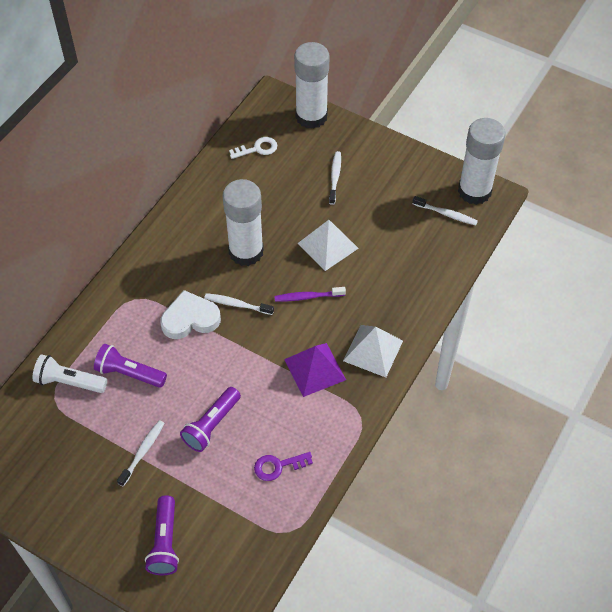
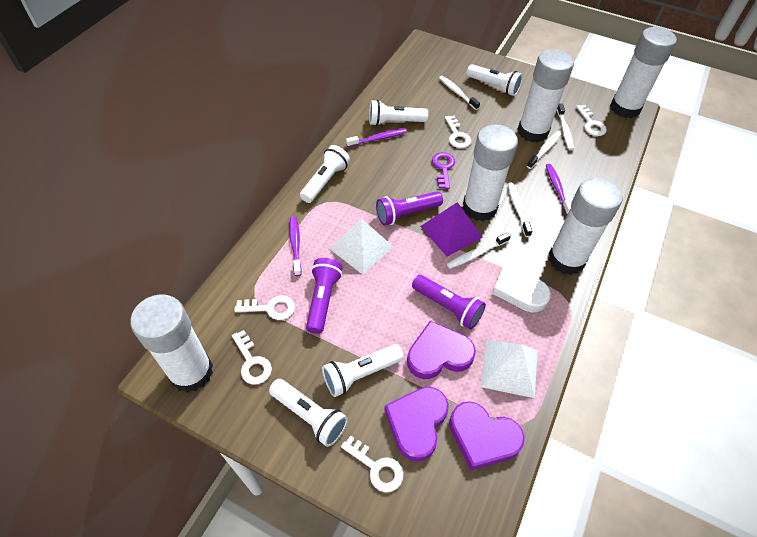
purple heart: 0 -> 3
purple toothbrush: 1 -> 3
white flashlight: 1 -> 5
white glue stick: 3 -> 5
white key: 1 -> 5
white toothbrush: 4 -> 5

